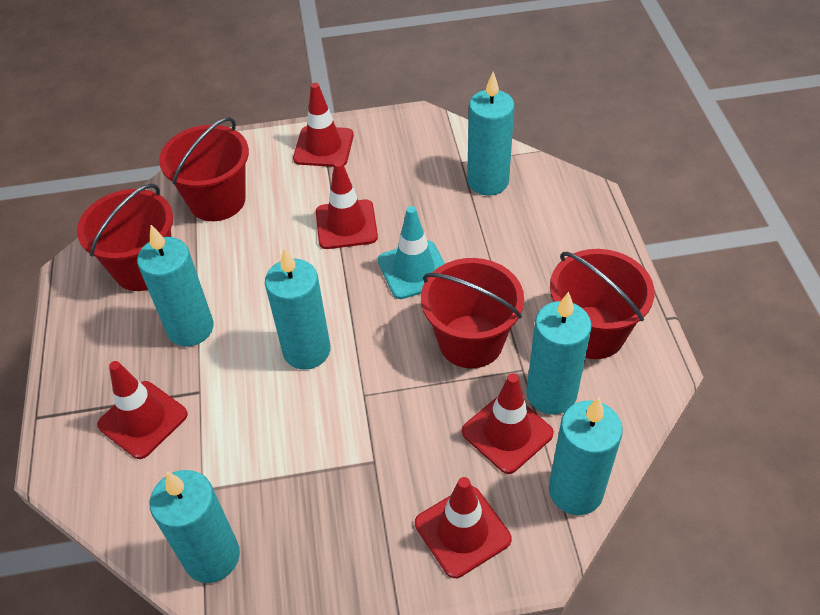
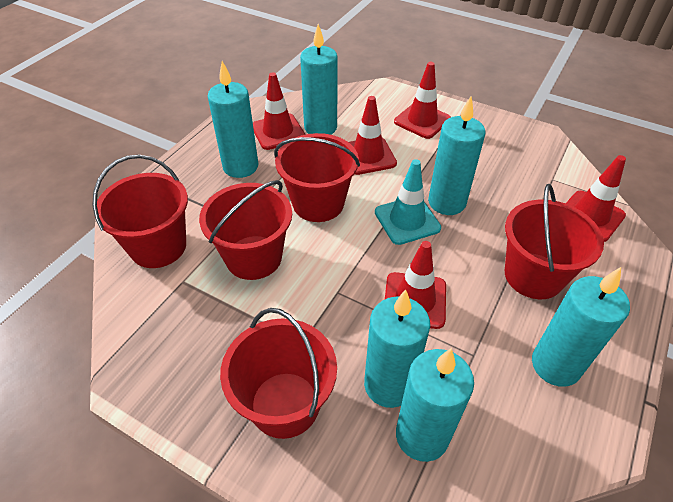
red bucket: 4 -> 5

